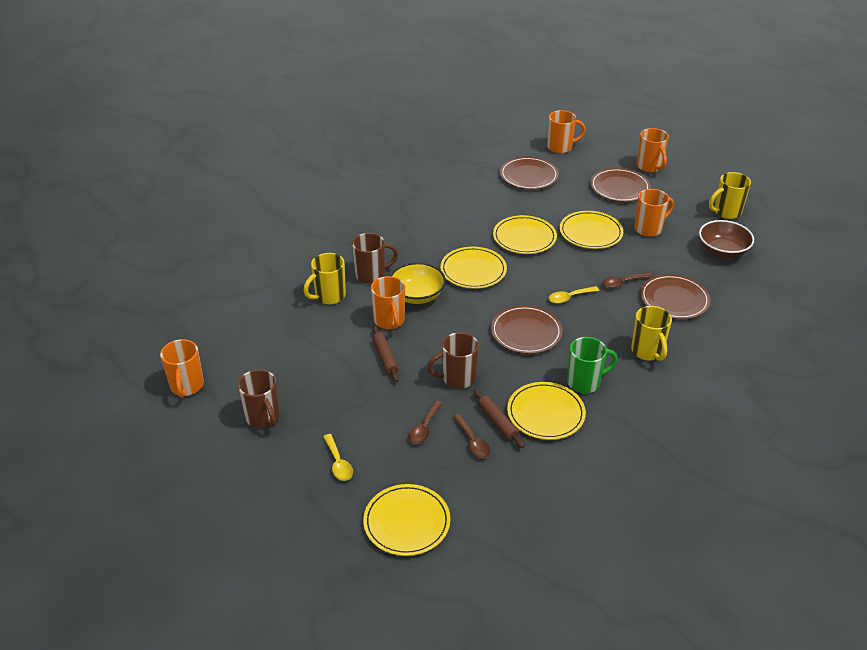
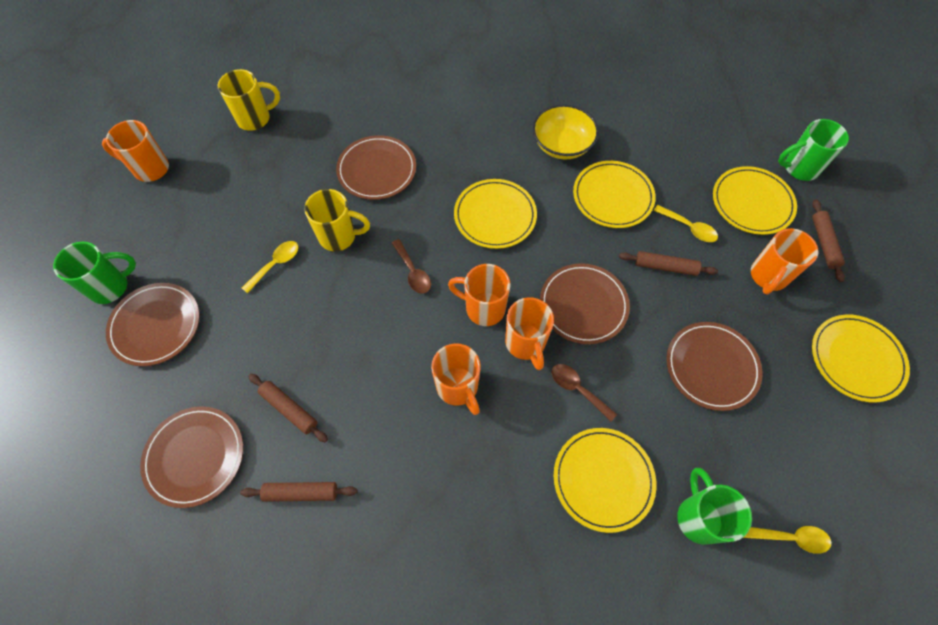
brown bowl: 1 -> 0
brown mug: 3 -> 0
brown plate: 4 -> 5
brown rolling pin: 2 -> 4
brown spoon: 3 -> 2
green mug: 1 -> 3
yellow mug: 3 -> 2
yellow spoon: 2 -> 3

